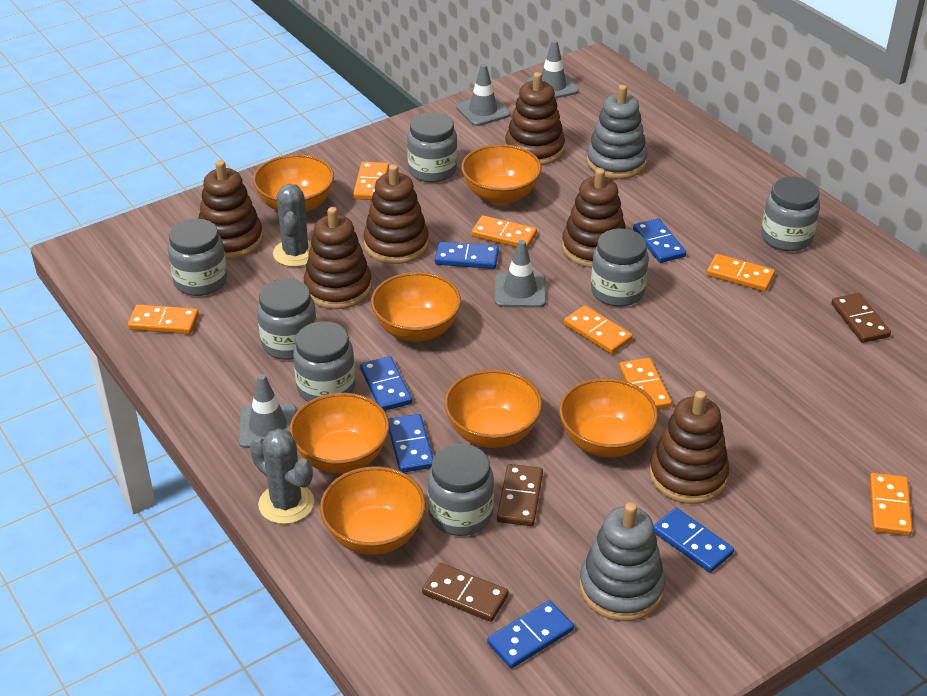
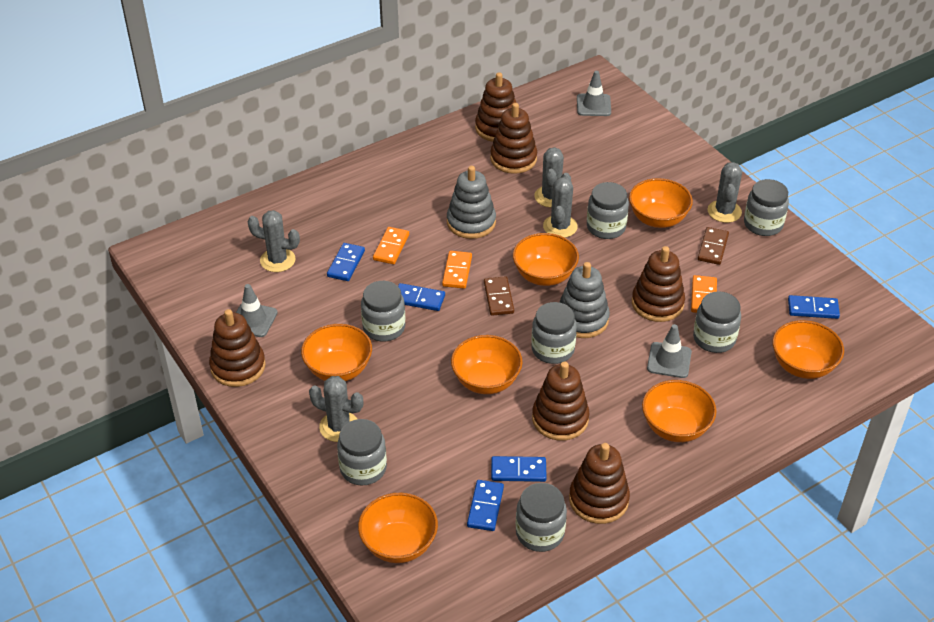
blue domino: 6 -> 5
brown domino: 3 -> 2
grey cactus: 2 -> 5
grey traffic cone: 4 -> 3
orange domino: 7 -> 3

